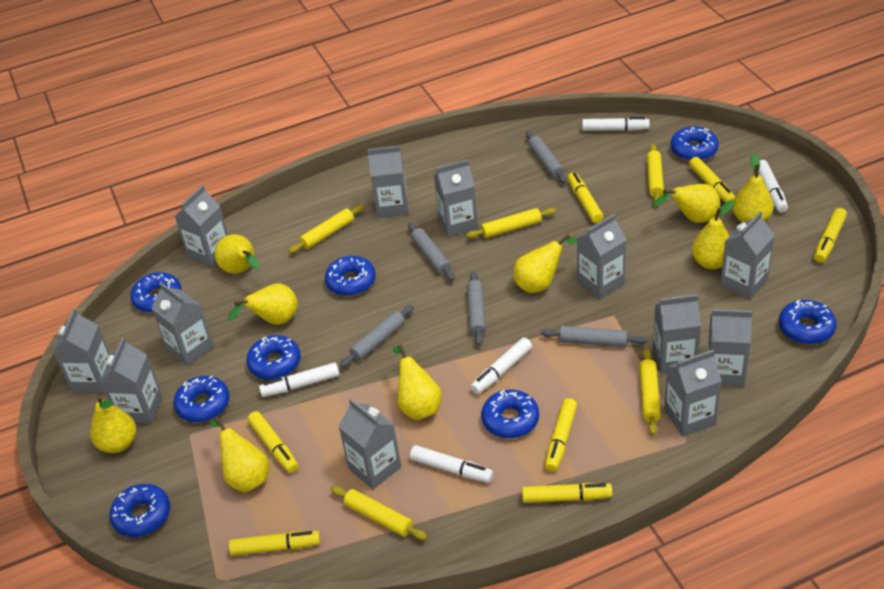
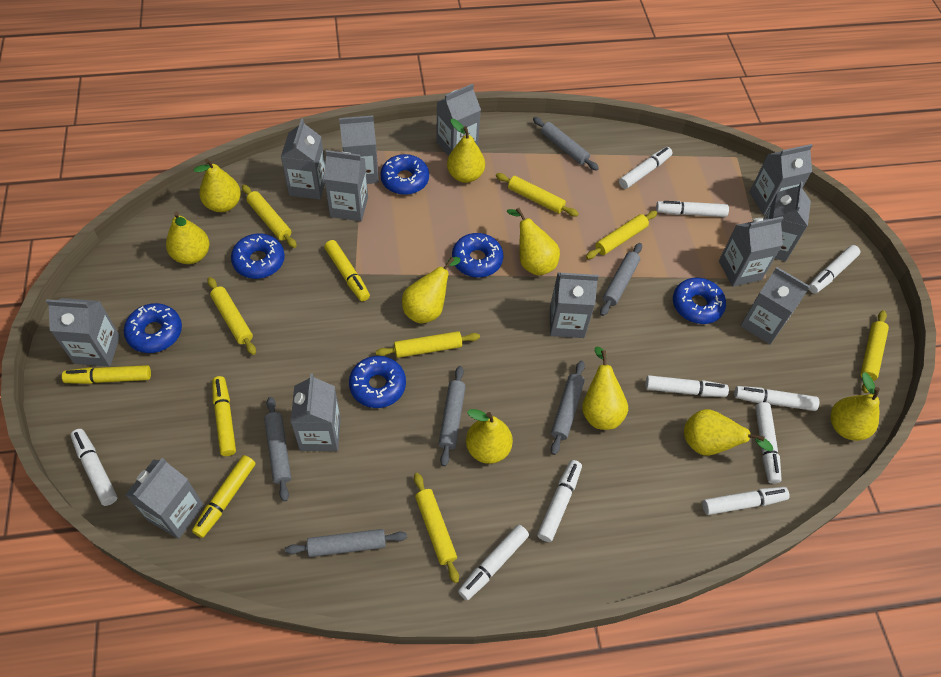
blue donut: 8 -> 6
grey rolling pin: 5 -> 6
white marker: 5 -> 10
yellow marker: 7 -> 4
yellow rolling pin: 5 -> 7

